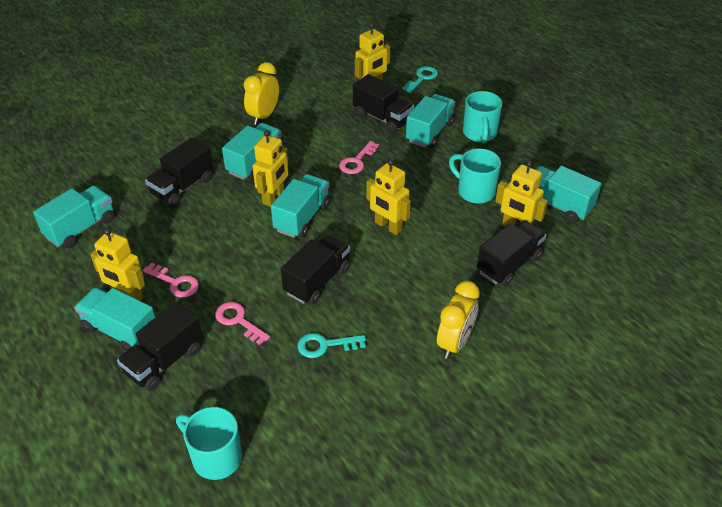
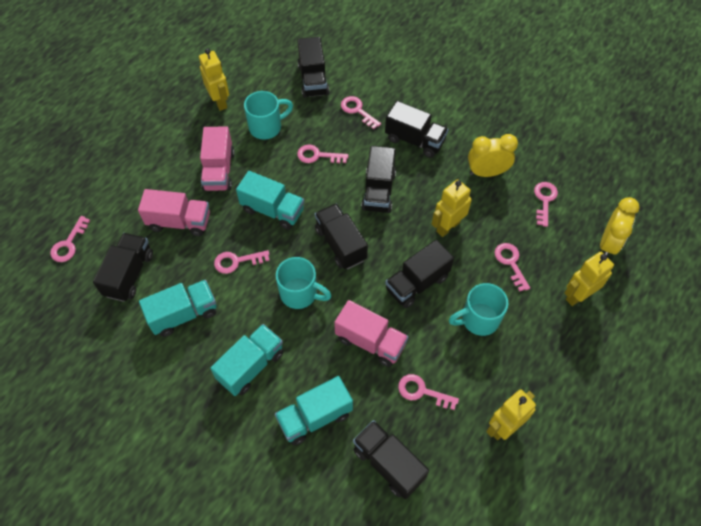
black truck: 5 -> 7
pink key: 3 -> 7
pink truck: 0 -> 3
turquoise key: 2 -> 0
turquoise truck: 6 -> 4
yellow robot: 5 -> 4

